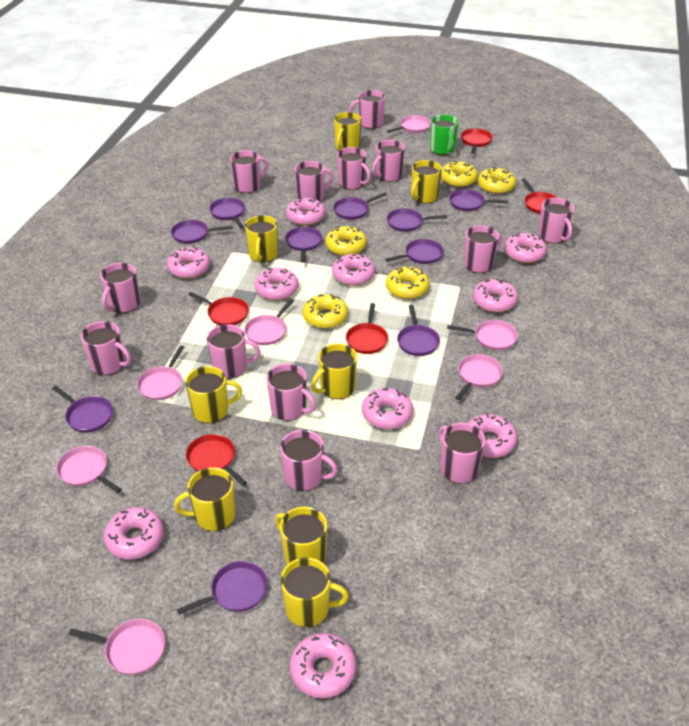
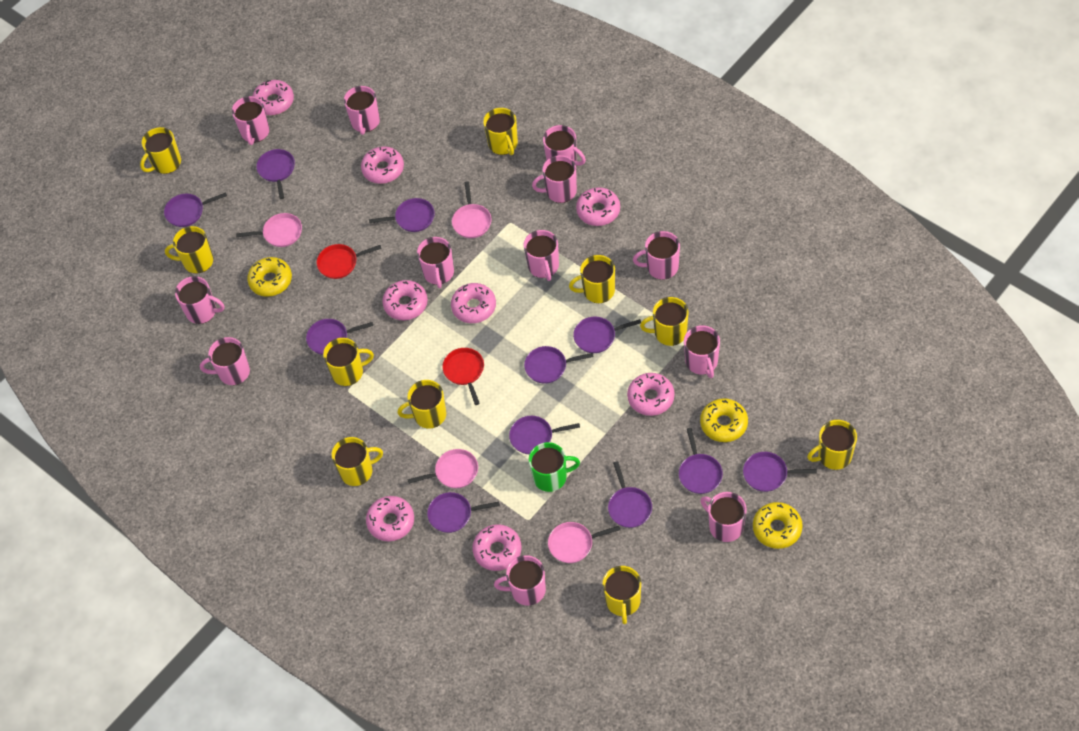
pink donut: 10 -> 8
pink mug: 13 -> 12
pink pan: 7 -> 4
purple pan: 10 -> 11
red pan: 5 -> 2
yellow donut: 5 -> 3
yellow mug: 8 -> 10

